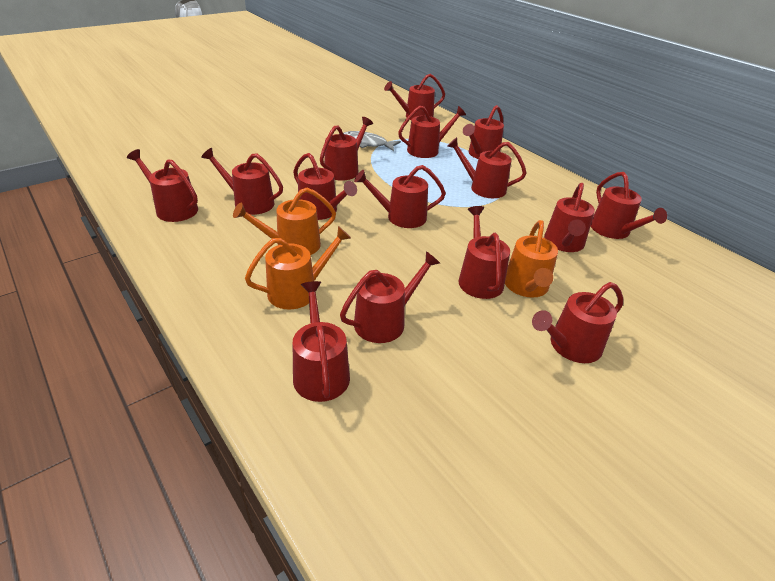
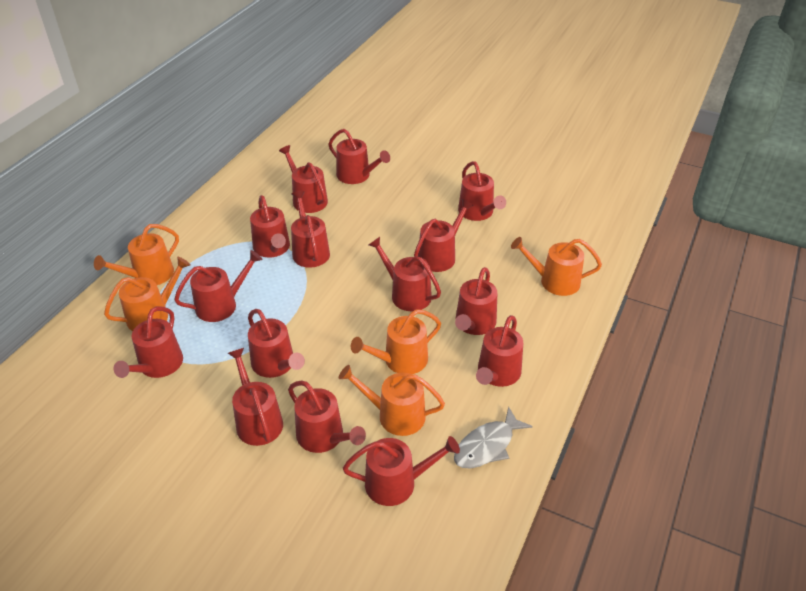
orange watering can: 3 -> 5

